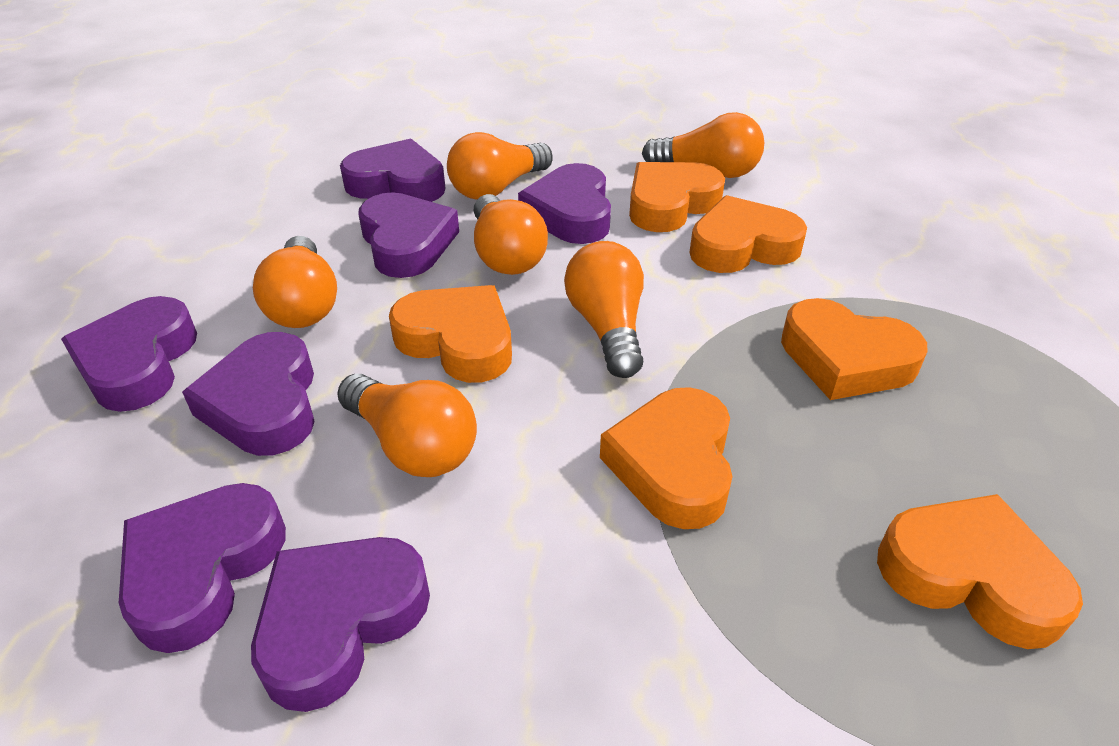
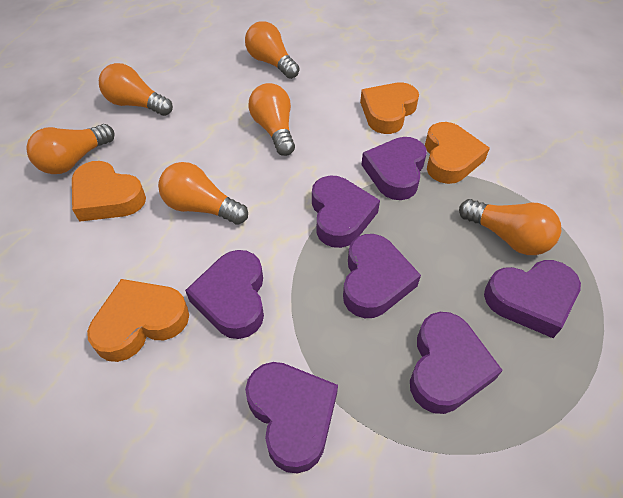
orange heart: 6 -> 4

